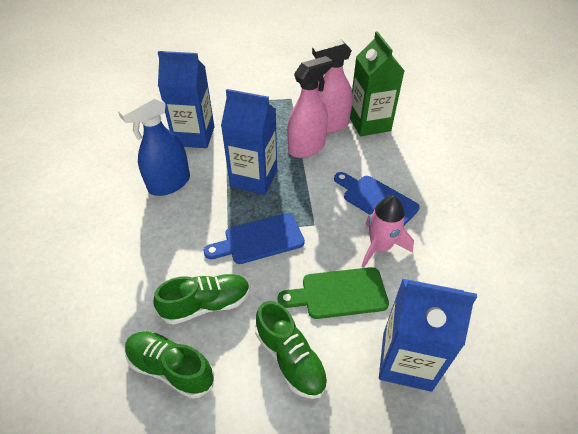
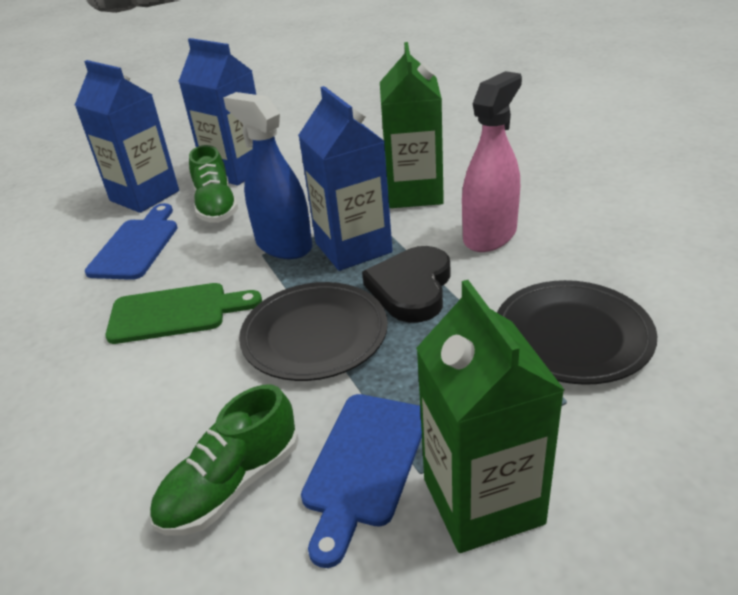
black heart: 0 -> 1
black plate: 0 -> 2
green carton: 1 -> 2
green shoe: 3 -> 2
pink rocket: 1 -> 0
pink spray bottle: 2 -> 1

